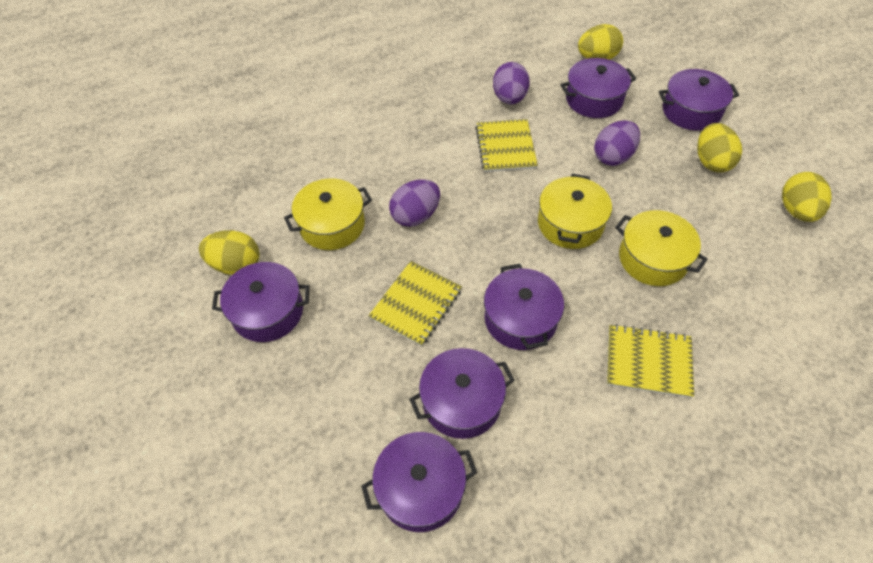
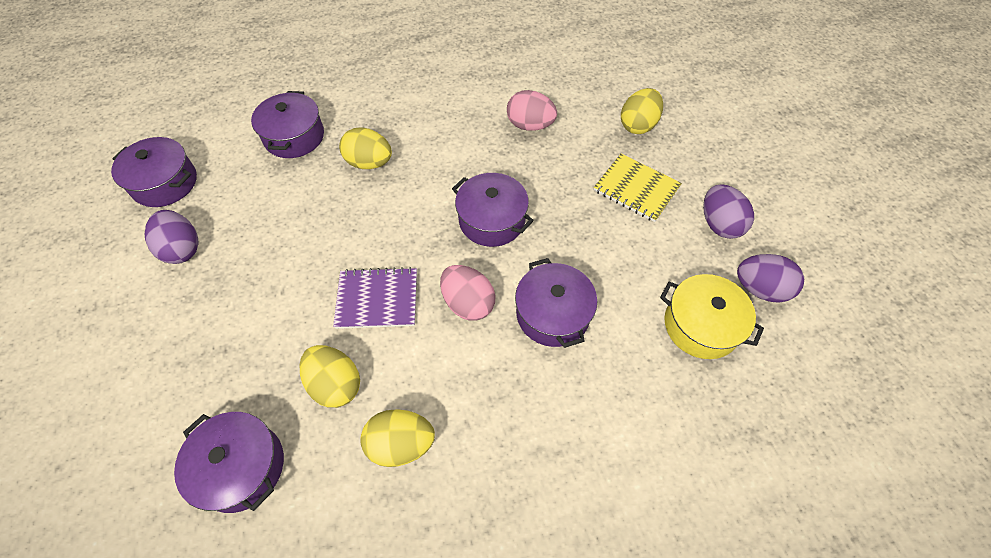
pink egg: 0 -> 2
purple notebook: 0 -> 1
purple pot: 6 -> 5
yellow notebook: 3 -> 1
yellow pot: 3 -> 1

